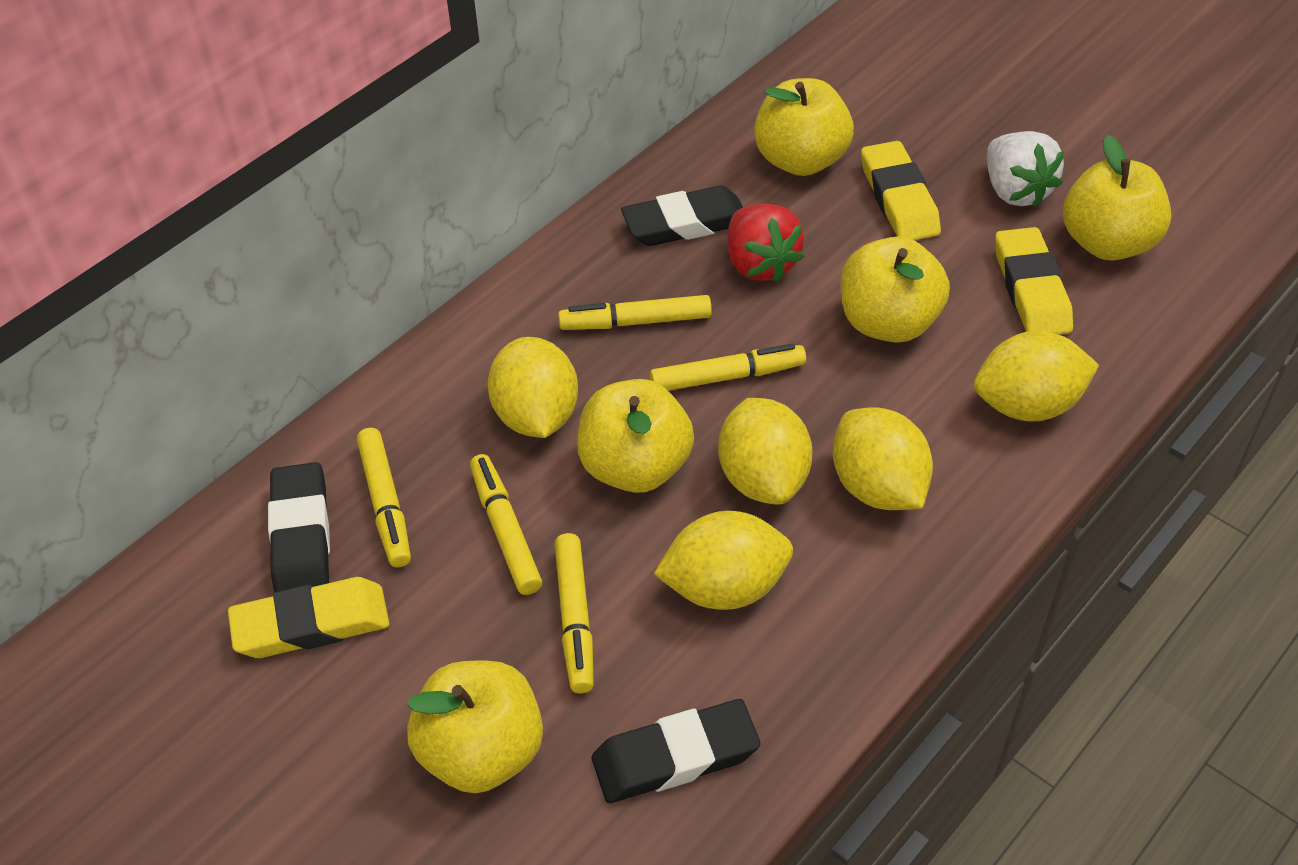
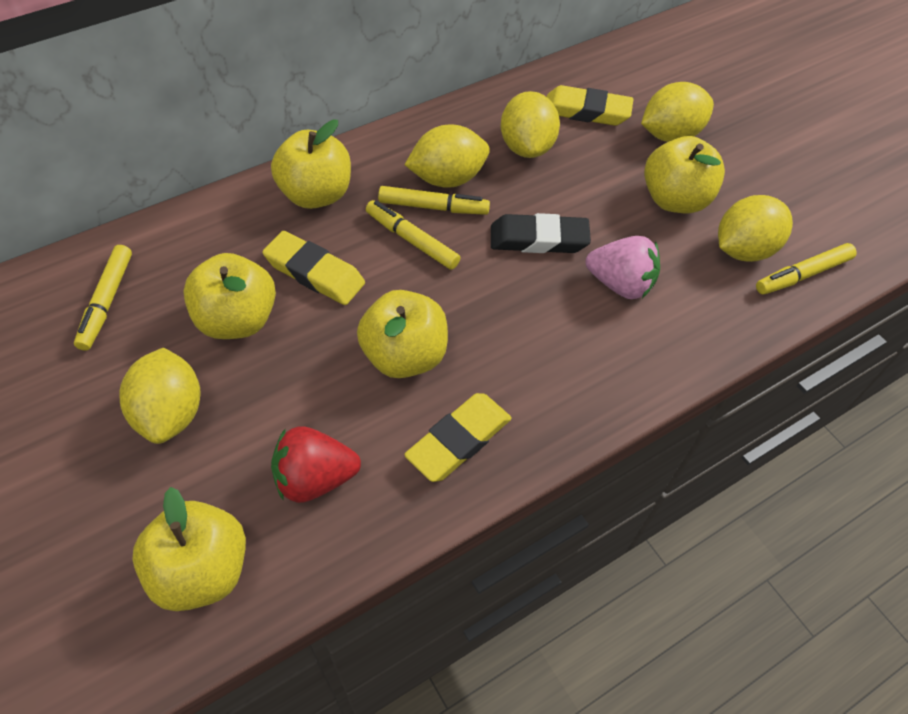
black eraser: 3 -> 1
pink strawberry: 0 -> 1
white strawberry: 1 -> 0
yellow marker: 5 -> 4

